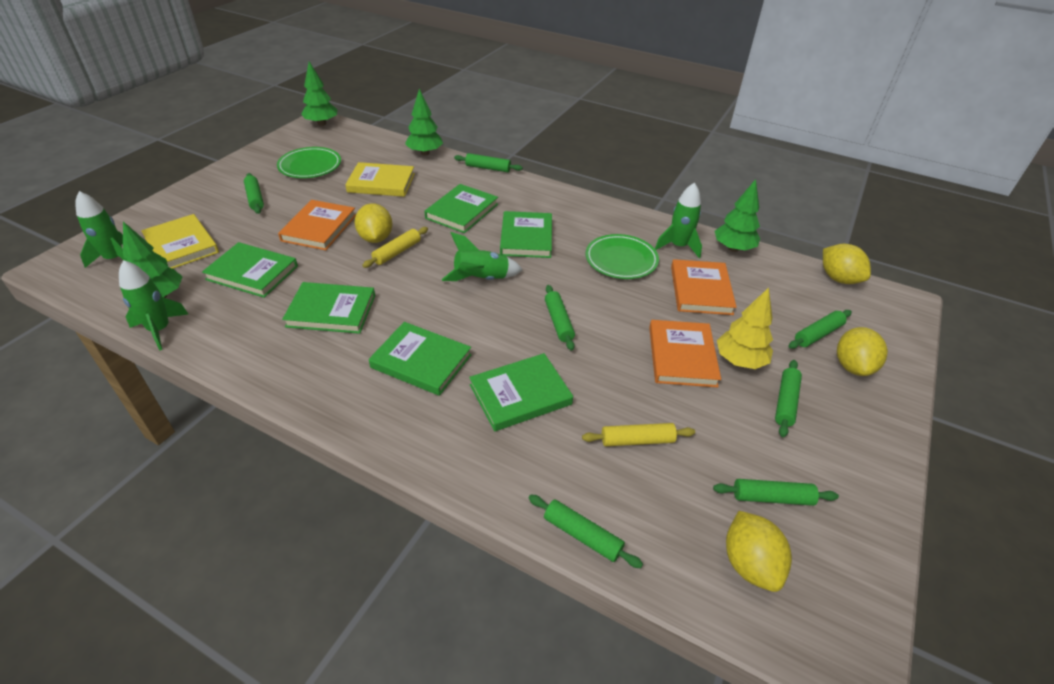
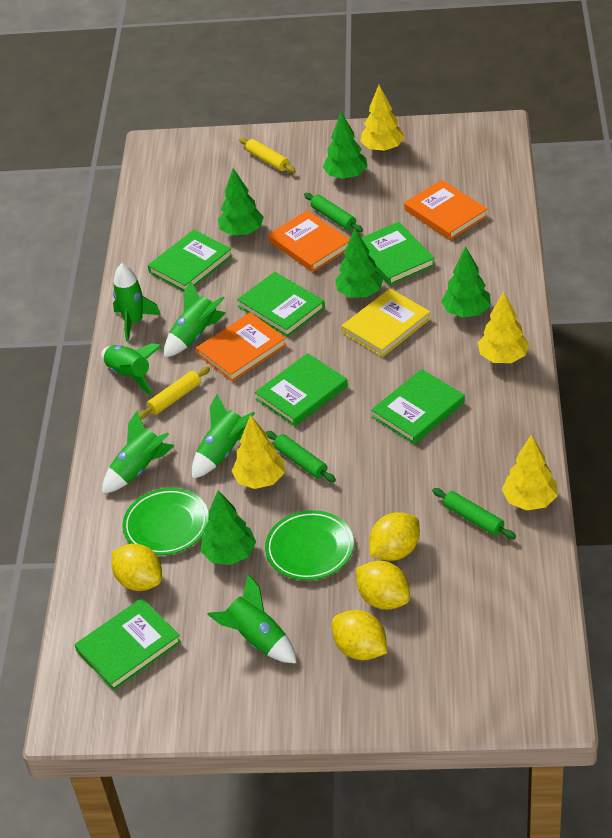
green rocket: 4 -> 6
green rolling pin: 7 -> 3
green tree: 4 -> 5
yellow book: 2 -> 1
yellow tree: 1 -> 4

